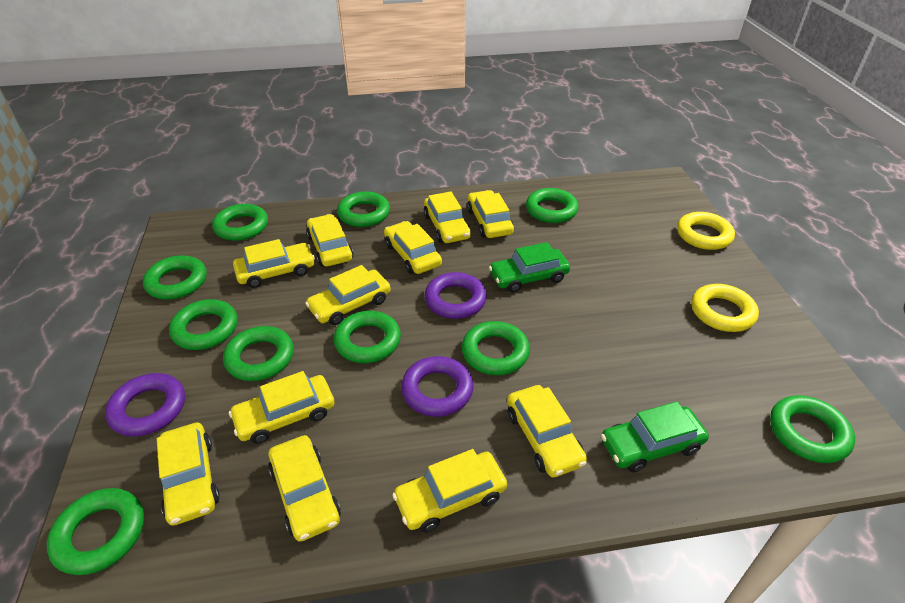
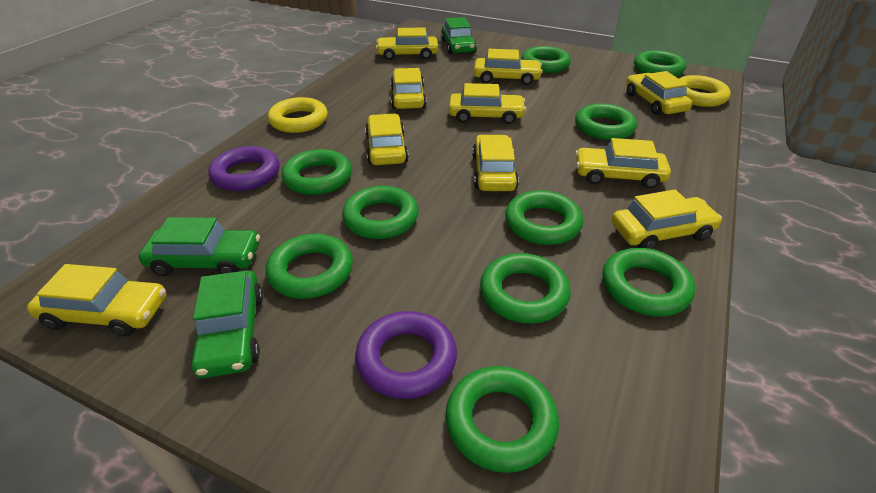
green car: 2 -> 3
purple ring: 3 -> 2
yellow car: 11 -> 10

